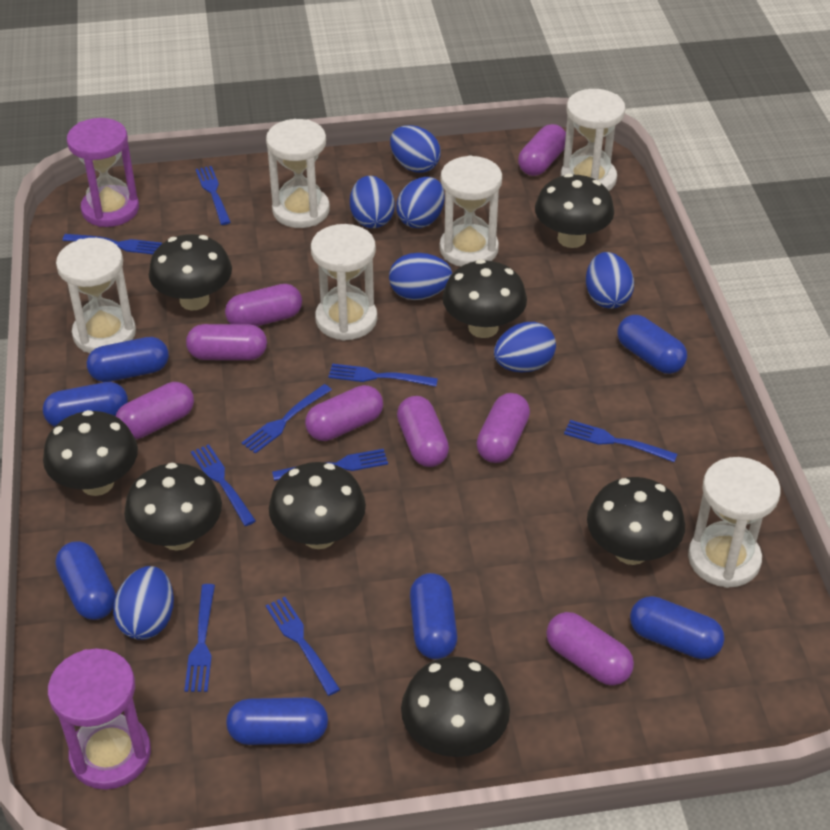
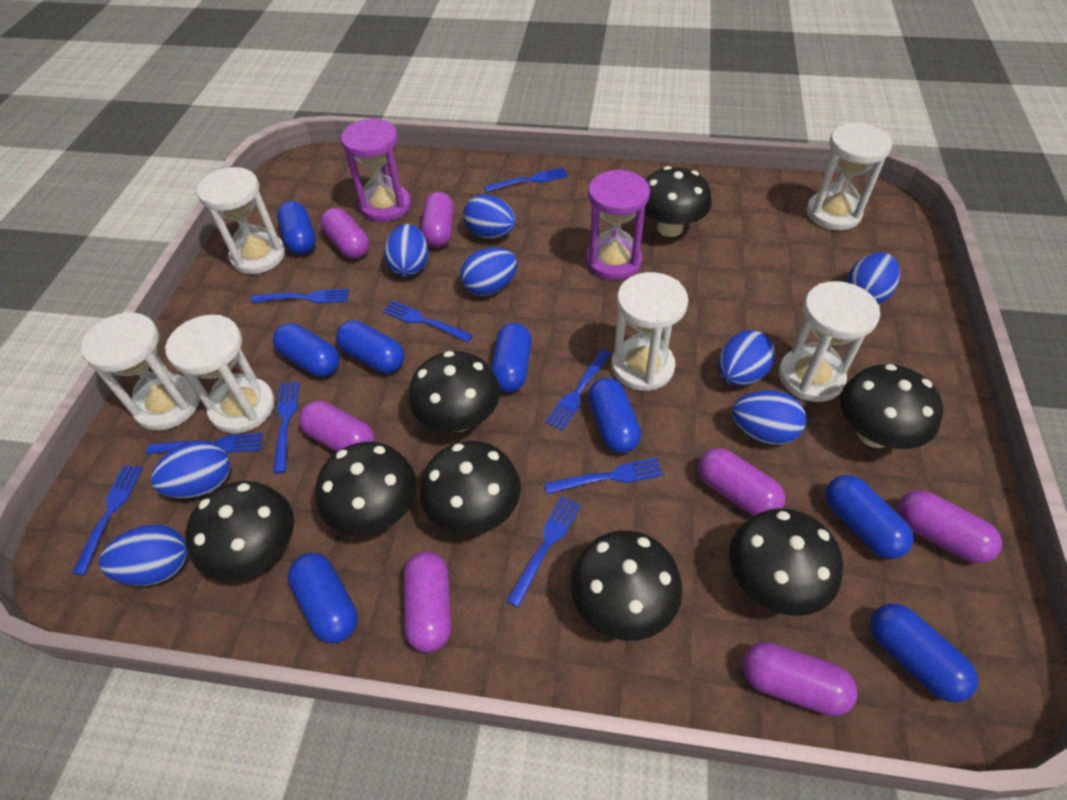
blue capsule: 7 -> 8
blue egg: 7 -> 8
purple capsule: 8 -> 7

